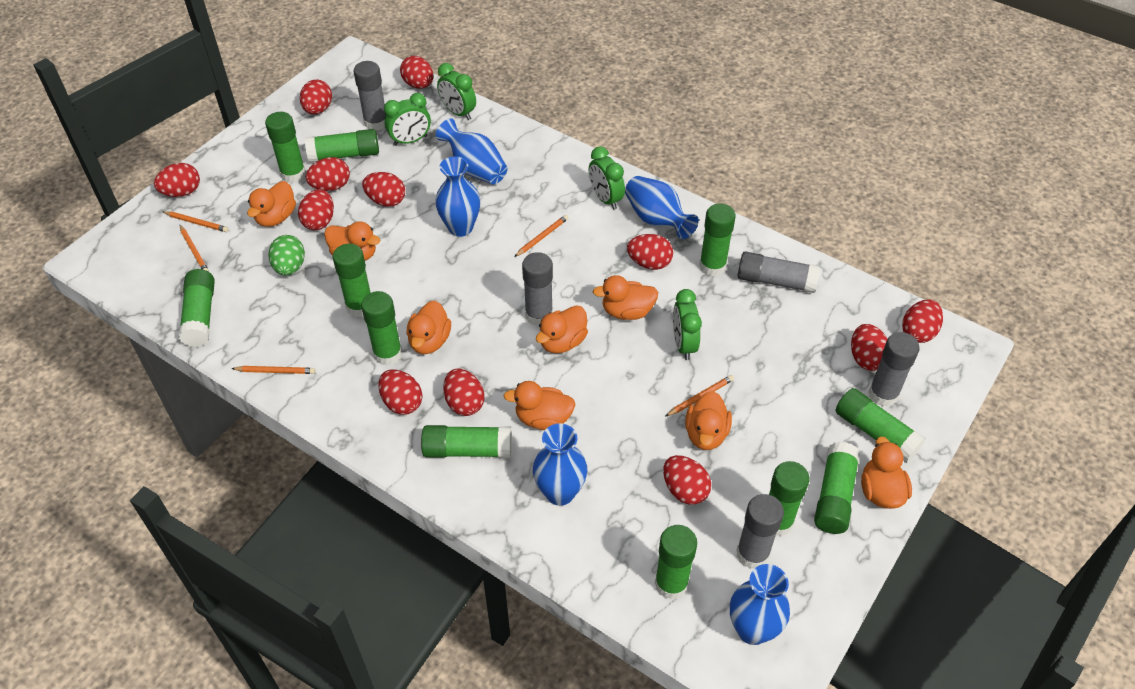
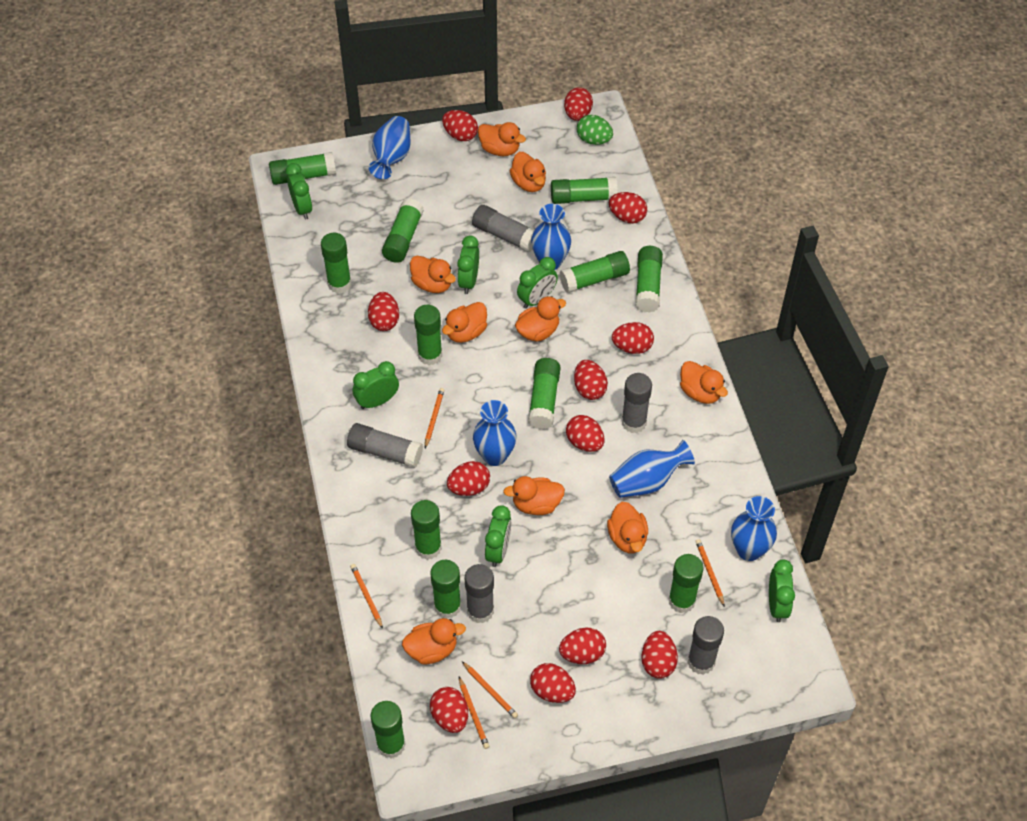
green clock: 4 -> 6
green glue stick: 11 -> 12
orange duck: 8 -> 9

